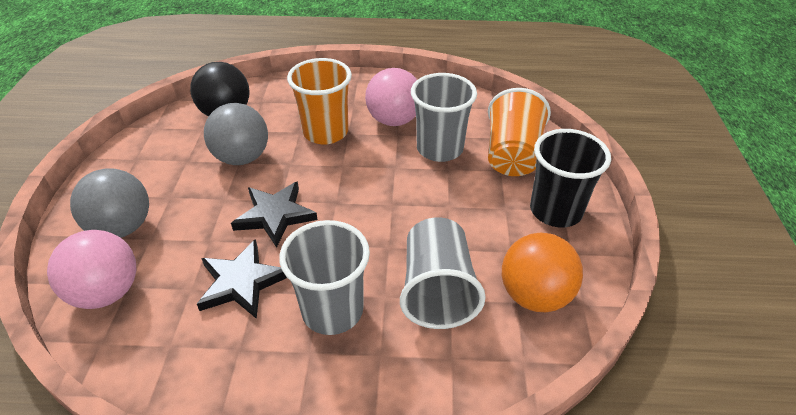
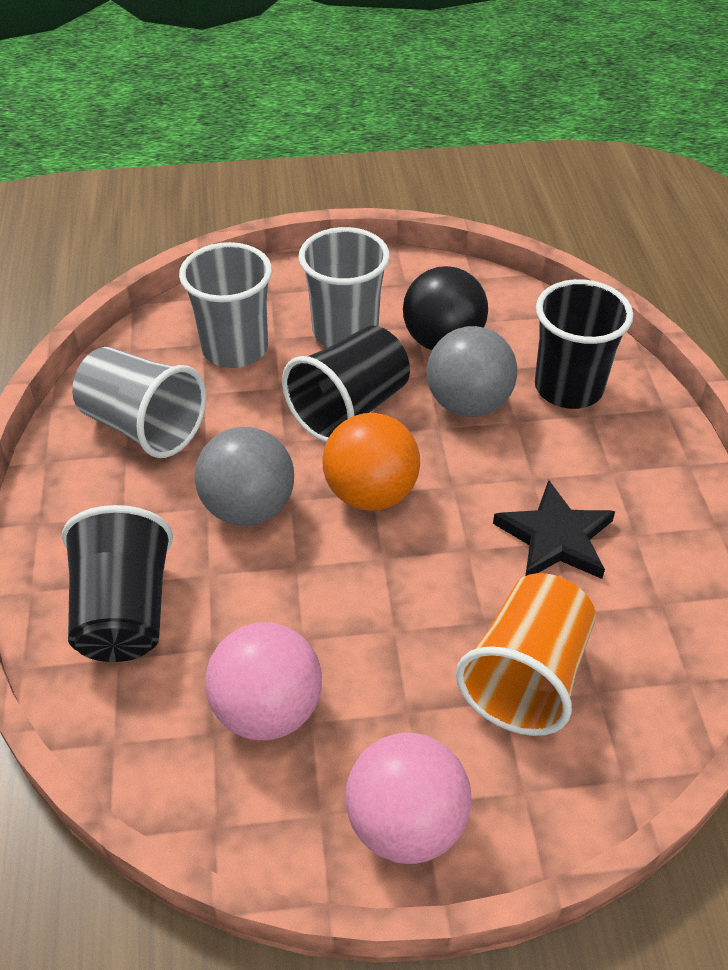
black cup: 1 -> 3
black star: 2 -> 1
orange cup: 2 -> 1

